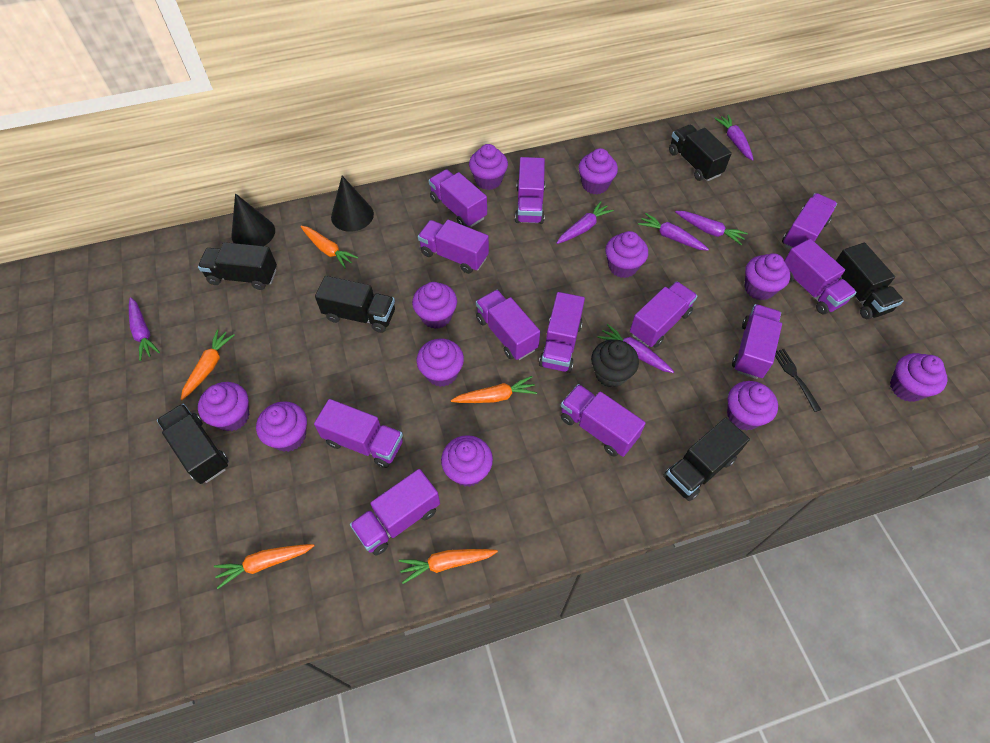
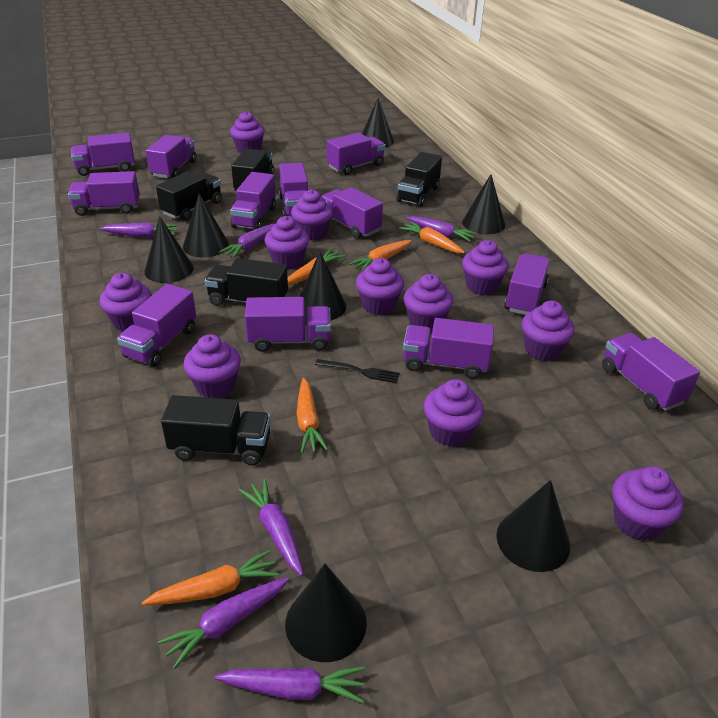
black cone: 2 -> 7
black cupcake: 1 -> 0
black truck: 6 -> 5

